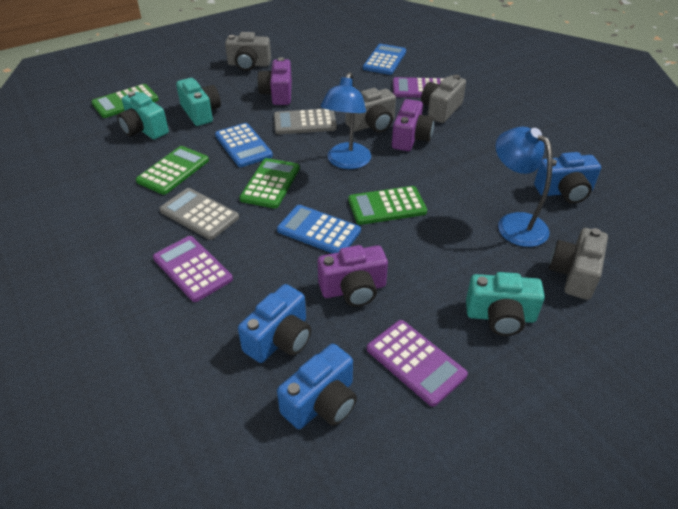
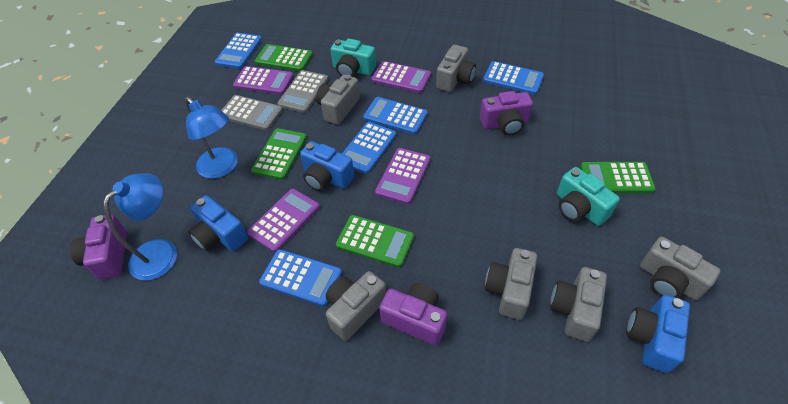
blue calculator: 3 -> 5
grey camera: 4 -> 6
purple calculator: 3 -> 4
turquoise camera: 3 -> 2

